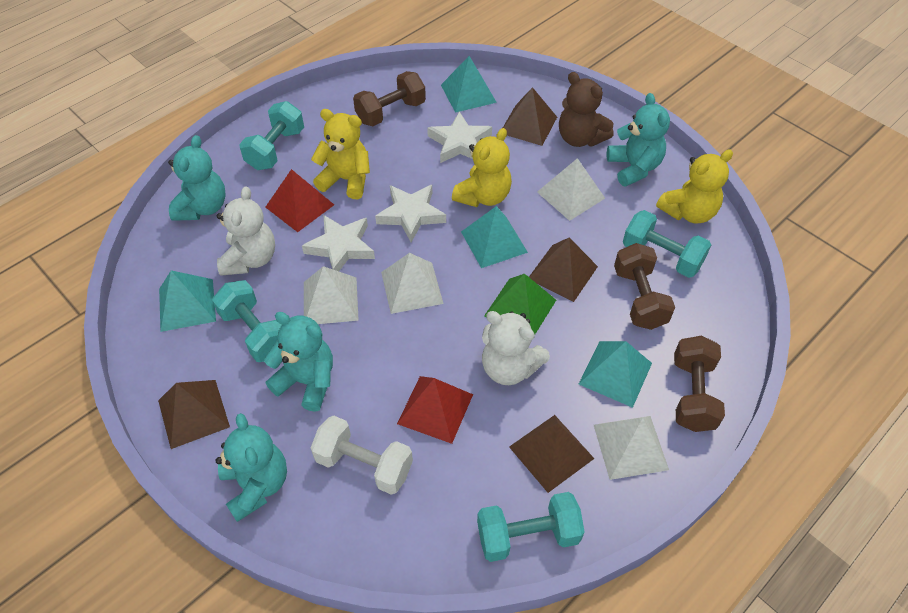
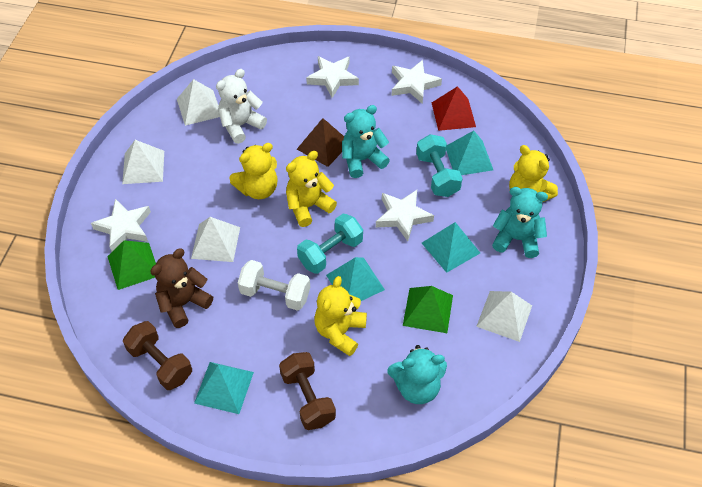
brown dumbbell: 3 -> 2
brown pyramid: 4 -> 1
green pyramid: 1 -> 2
red pyramid: 2 -> 1
turquoise dumbbell: 4 -> 2
turquoise teddy bear: 4 -> 3
white star: 3 -> 4
white teddy bear: 2 -> 1
yellow teddy bear: 3 -> 4

